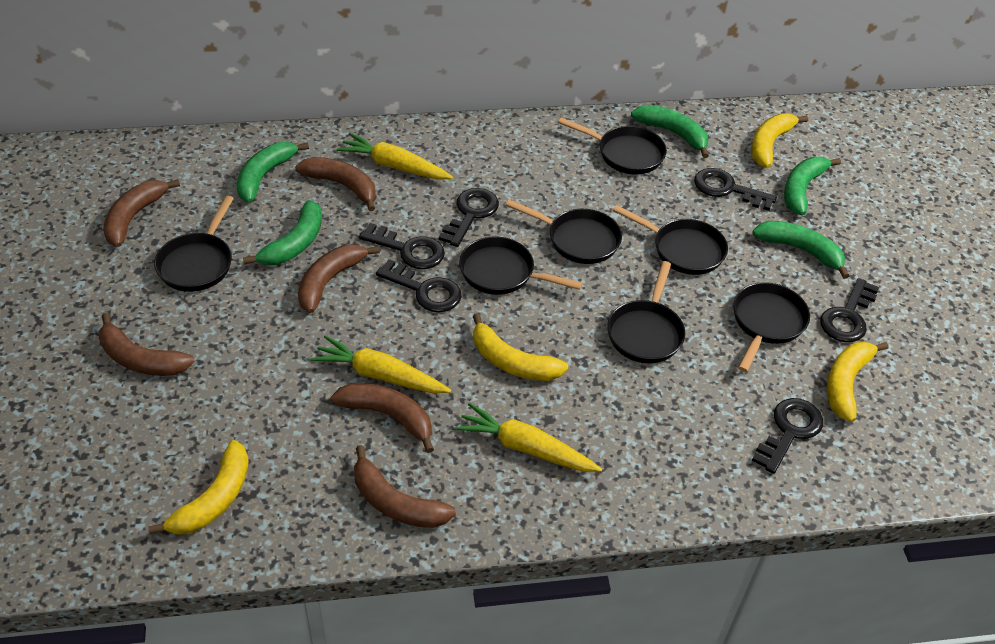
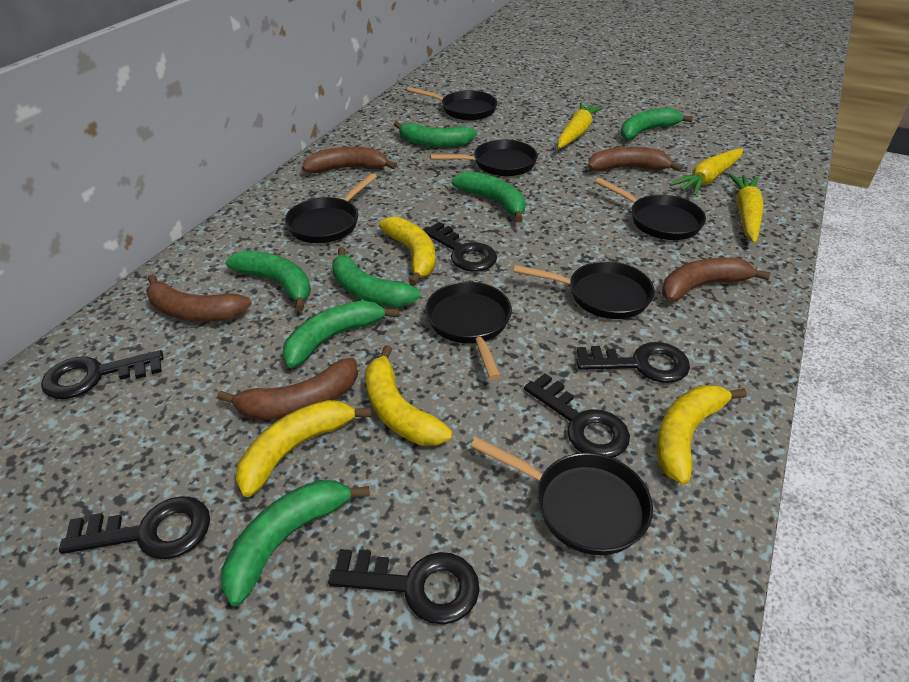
brown banana: 6 -> 5
green banana: 5 -> 7

